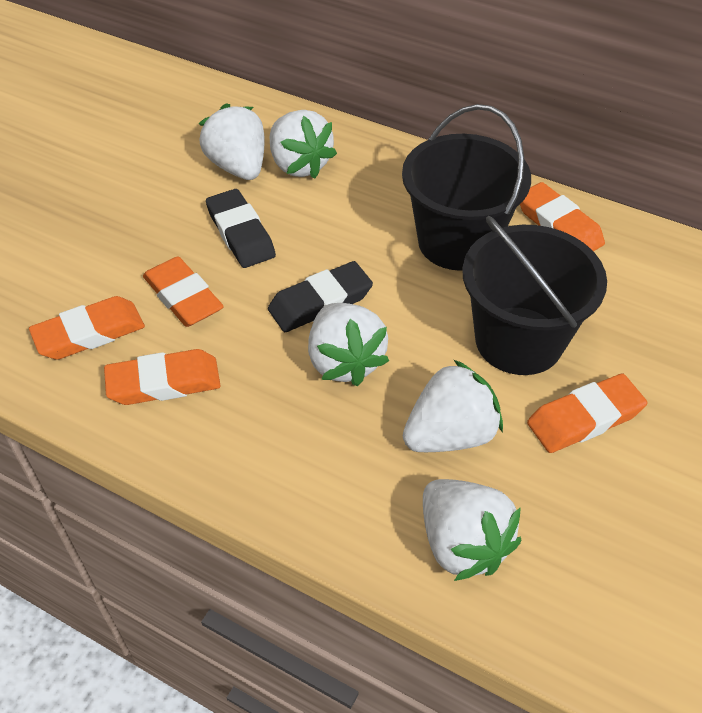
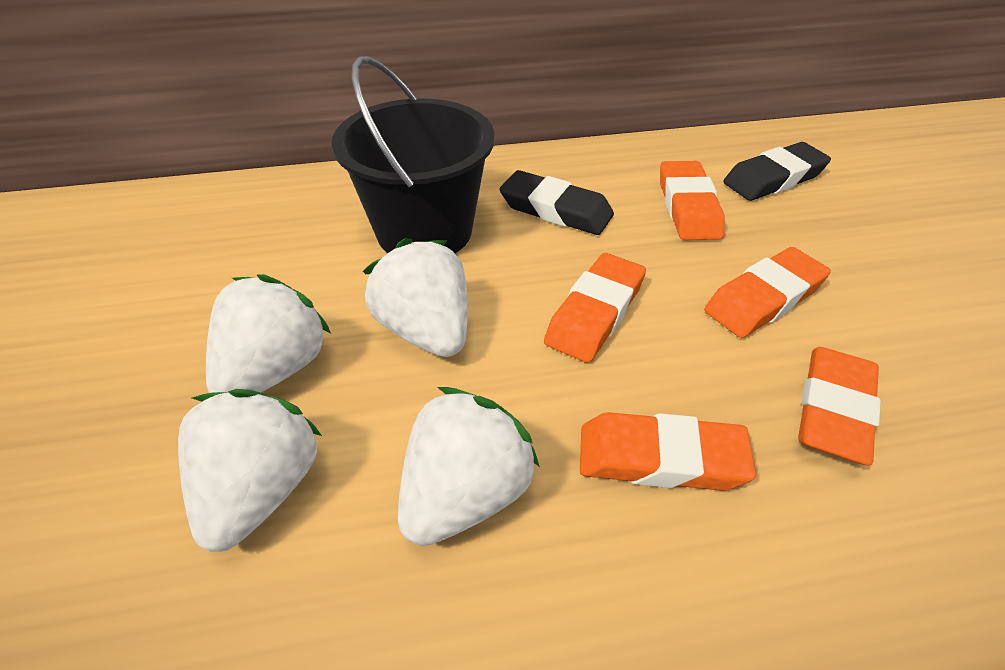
black bucket: 2 -> 1
white strawberry: 5 -> 4

